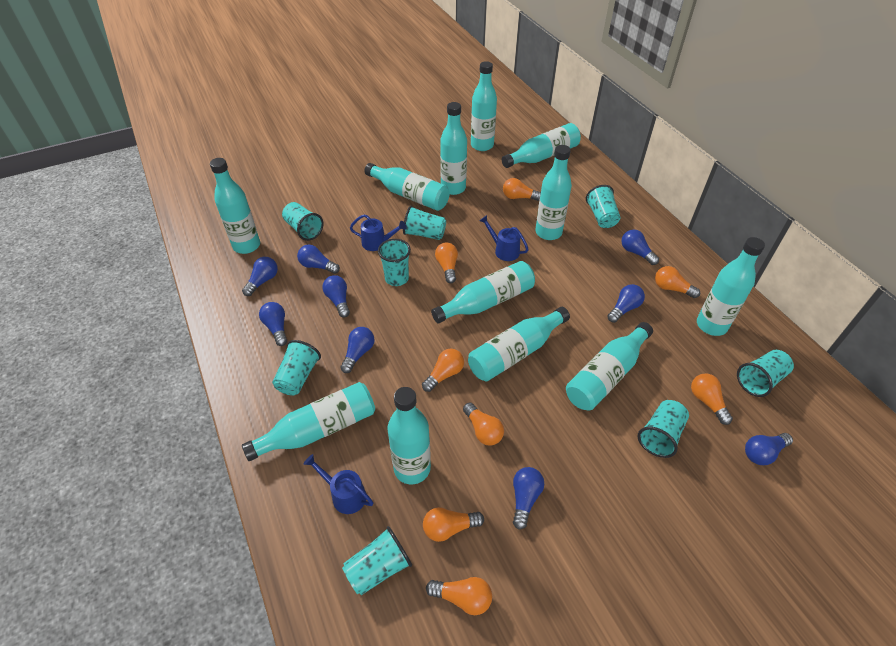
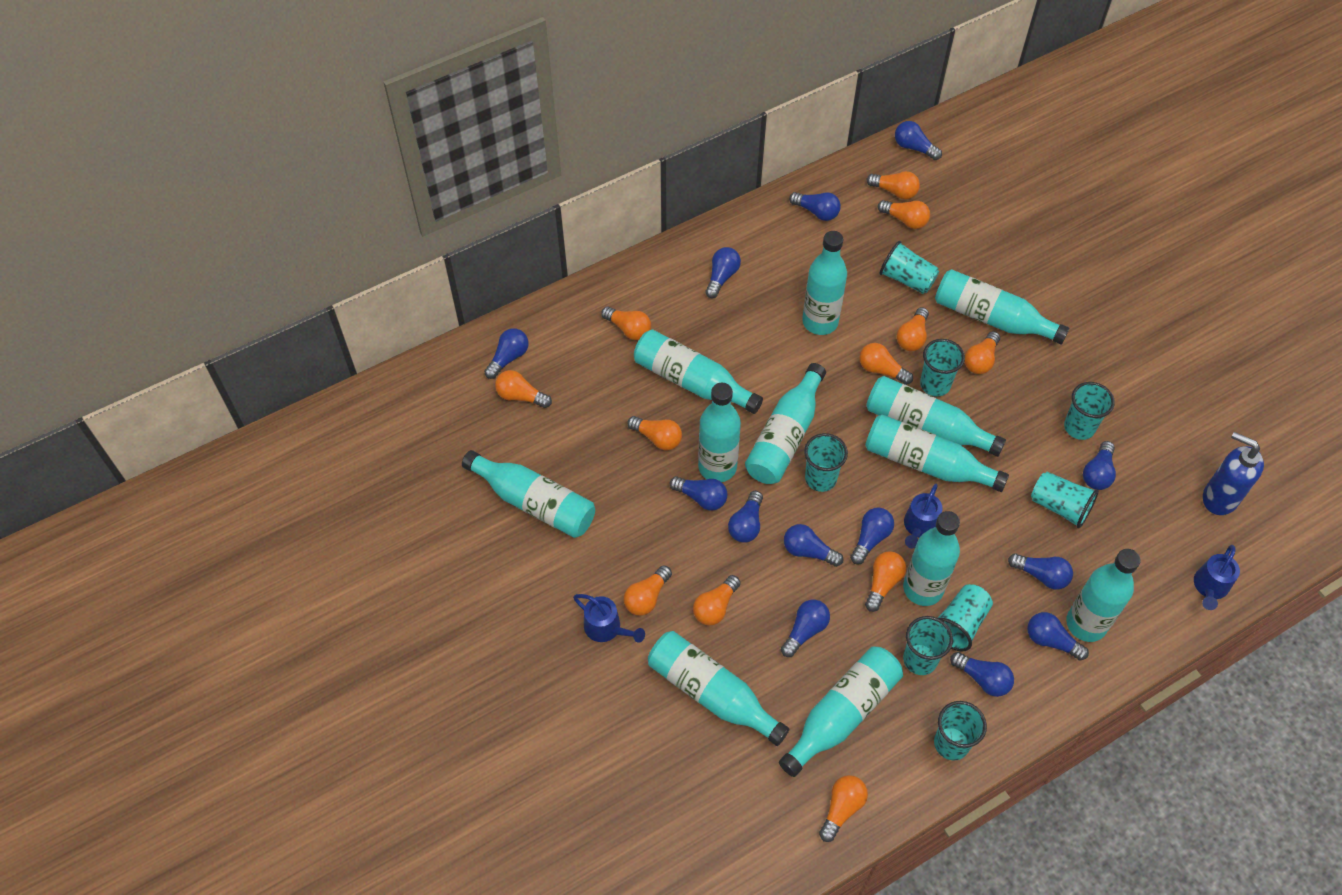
blue light bulb: 9 -> 13
blue soap dispenser: 0 -> 1
orange light bulb: 8 -> 12

